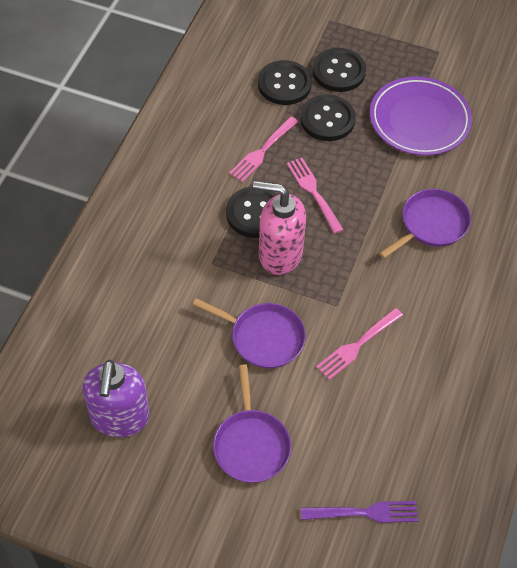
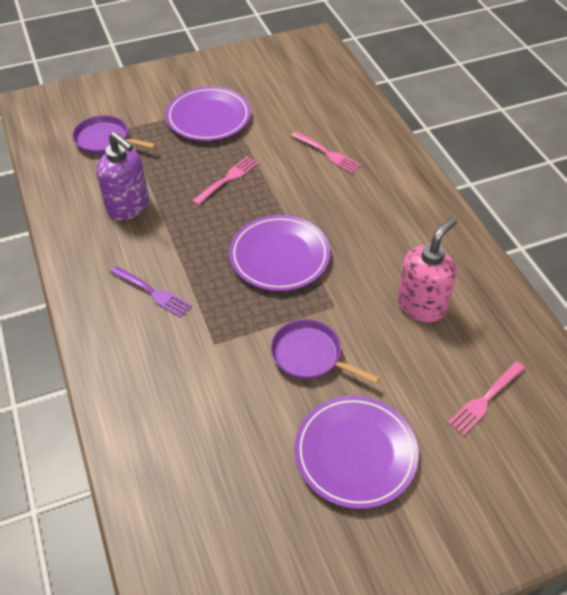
black button: 4 -> 0
purple pan: 3 -> 2
purple plate: 1 -> 3

